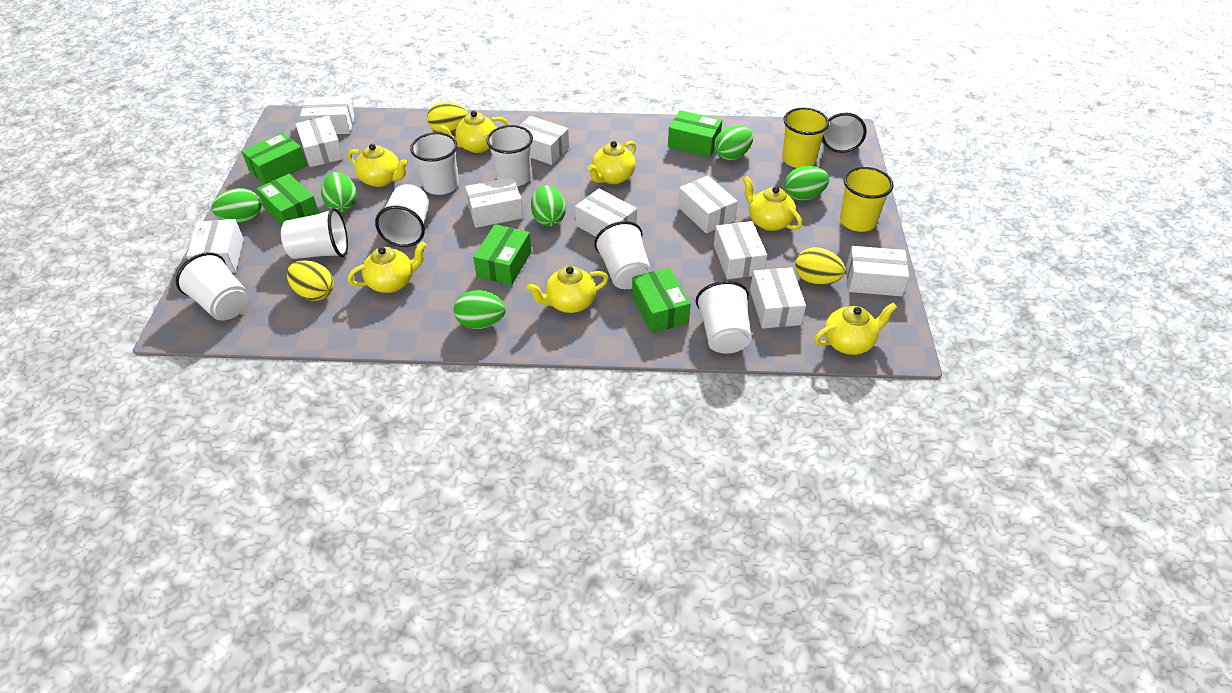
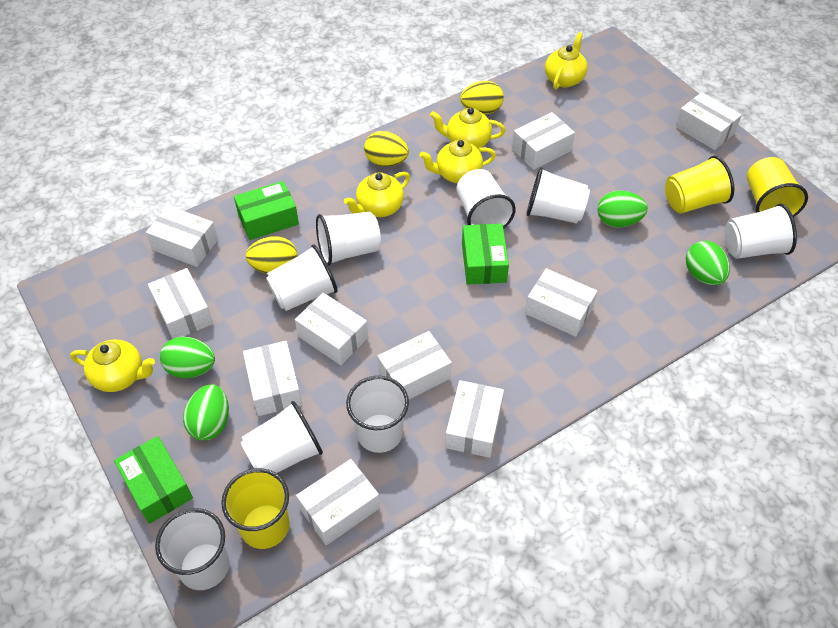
green box: 5 -> 3
green egg: 6 -> 4
yellow cup: 2 -> 3
yellow teapot: 7 -> 5

